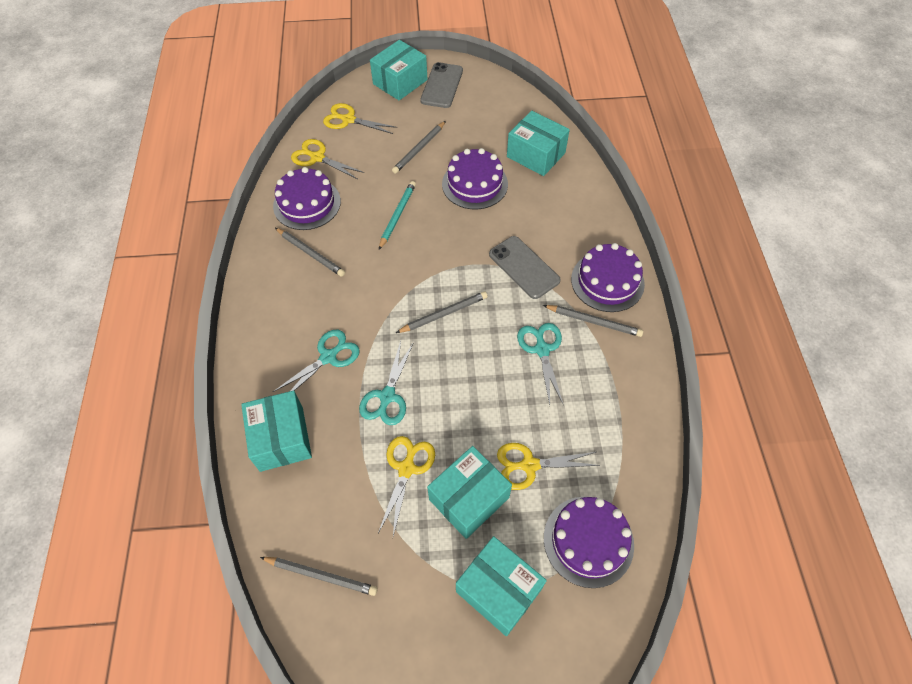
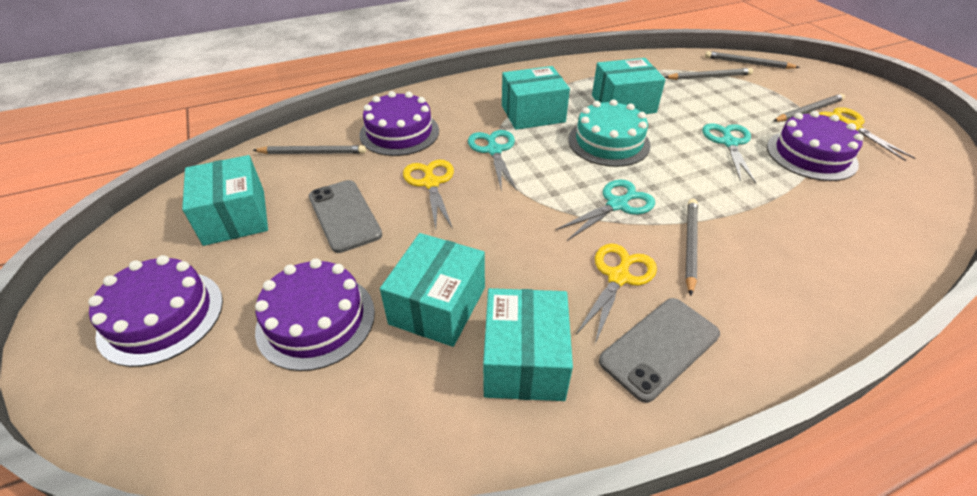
turquoise cake: 0 -> 1
turquoise pencil: 1 -> 0
yellow scissors: 4 -> 3

